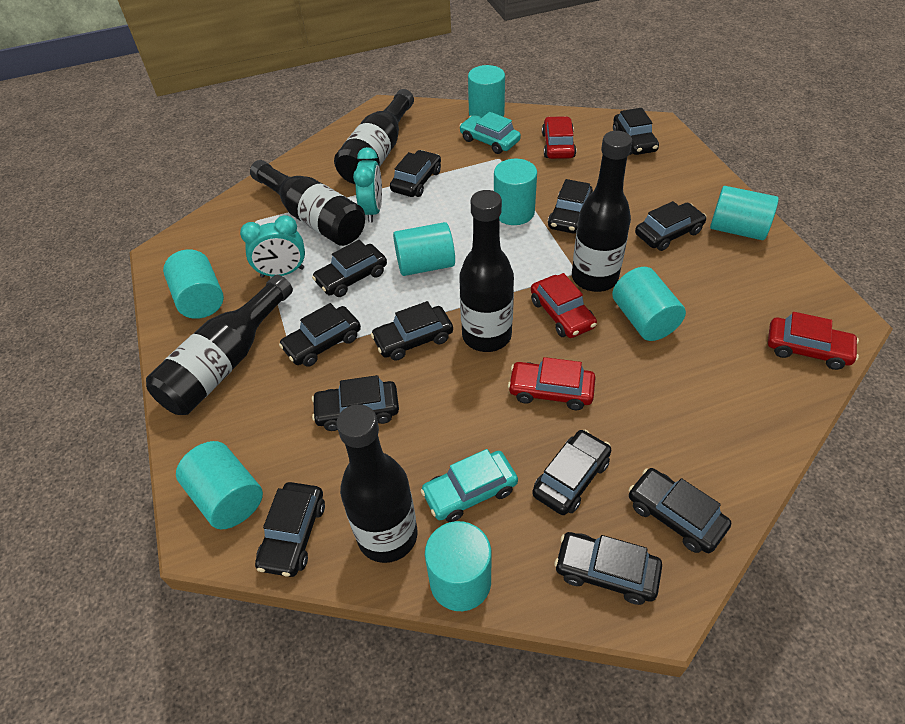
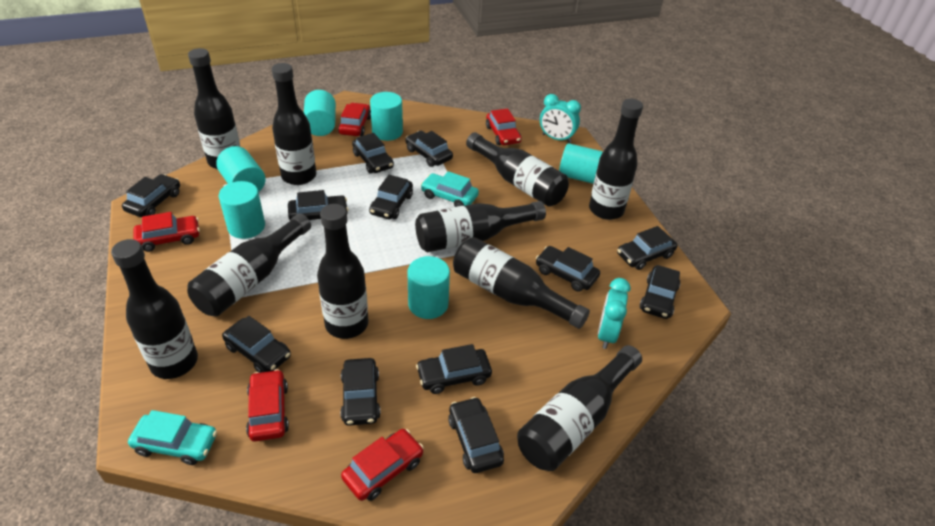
black bottle: 6 -> 10
red car: 4 -> 5
turquoise cylinder: 8 -> 6

